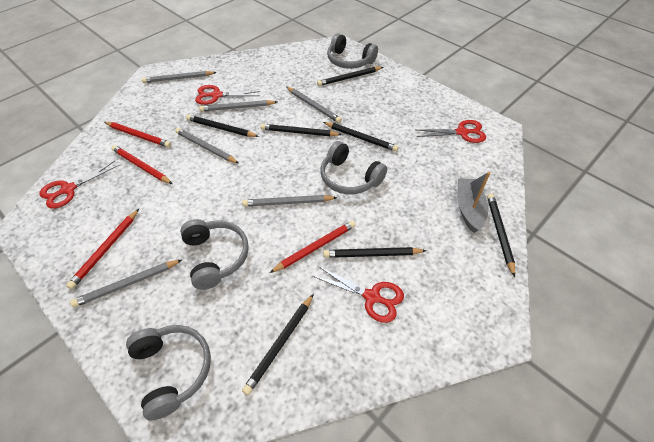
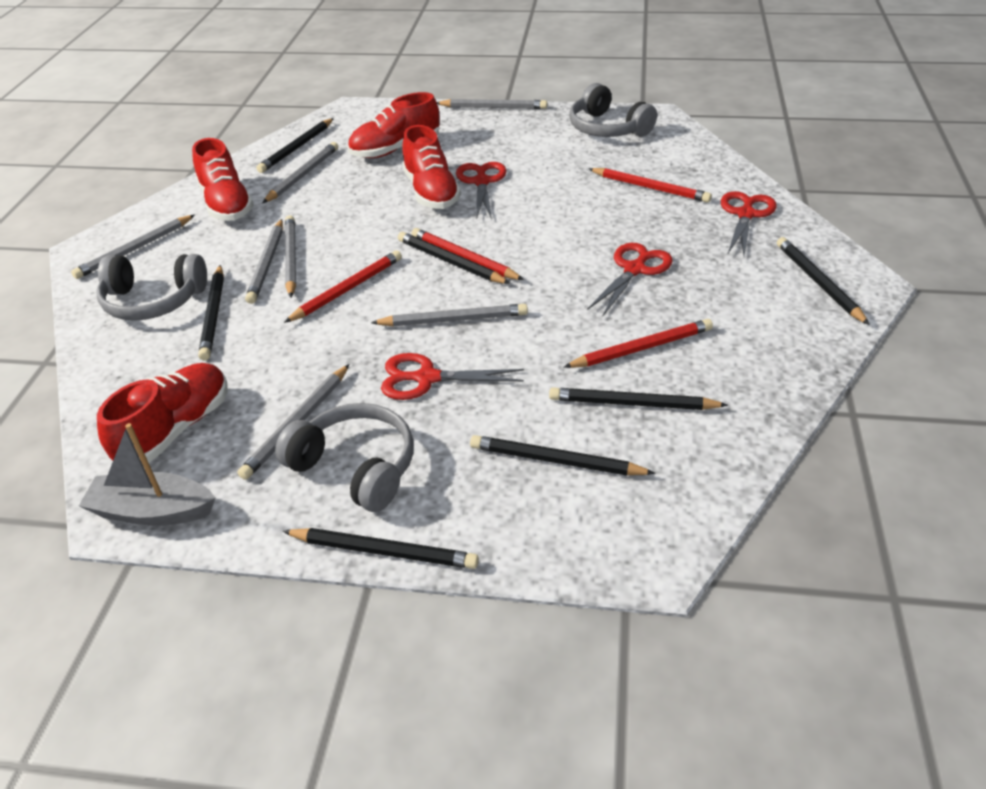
grey headphones: 4 -> 3
grey pencil: 6 -> 7
red shoe: 0 -> 4

